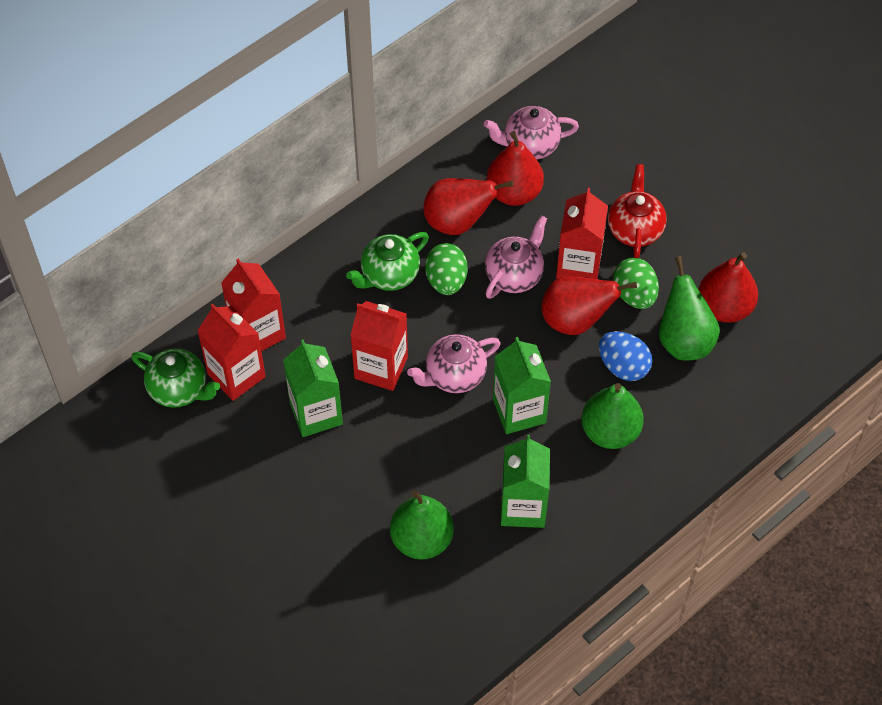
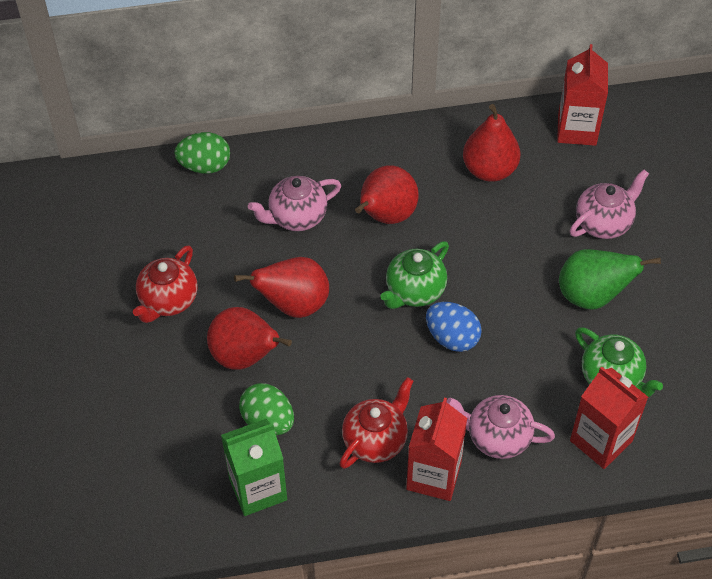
green carton: 3 -> 1
green pear: 3 -> 1
red carton: 4 -> 3
red teapot: 1 -> 2

